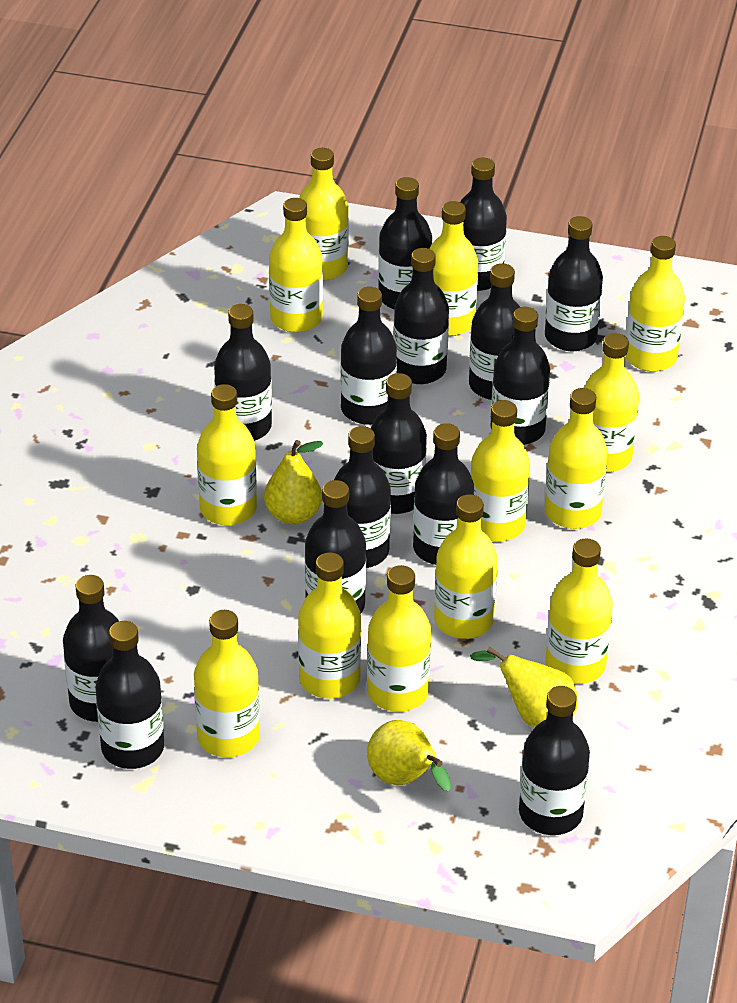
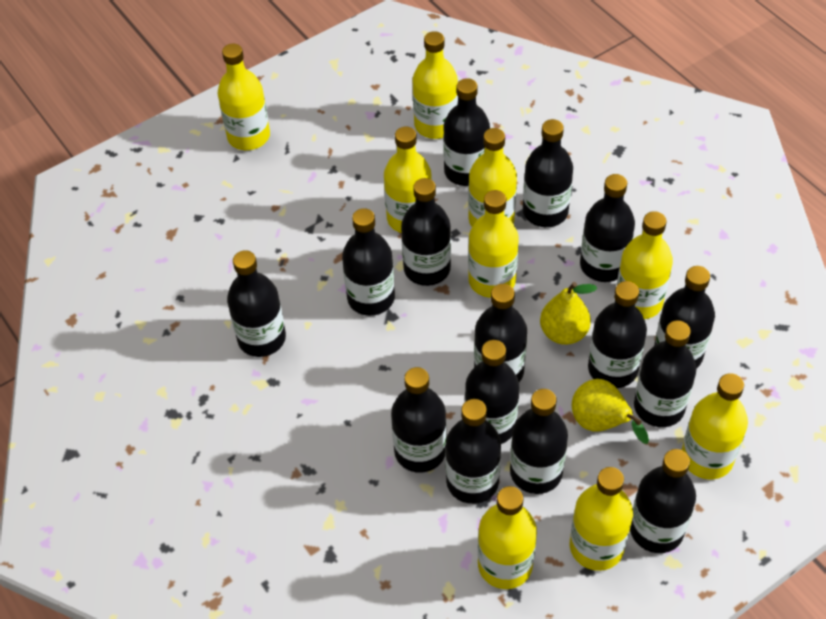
yellow bottle: 13 -> 9
yellow pear: 3 -> 2

